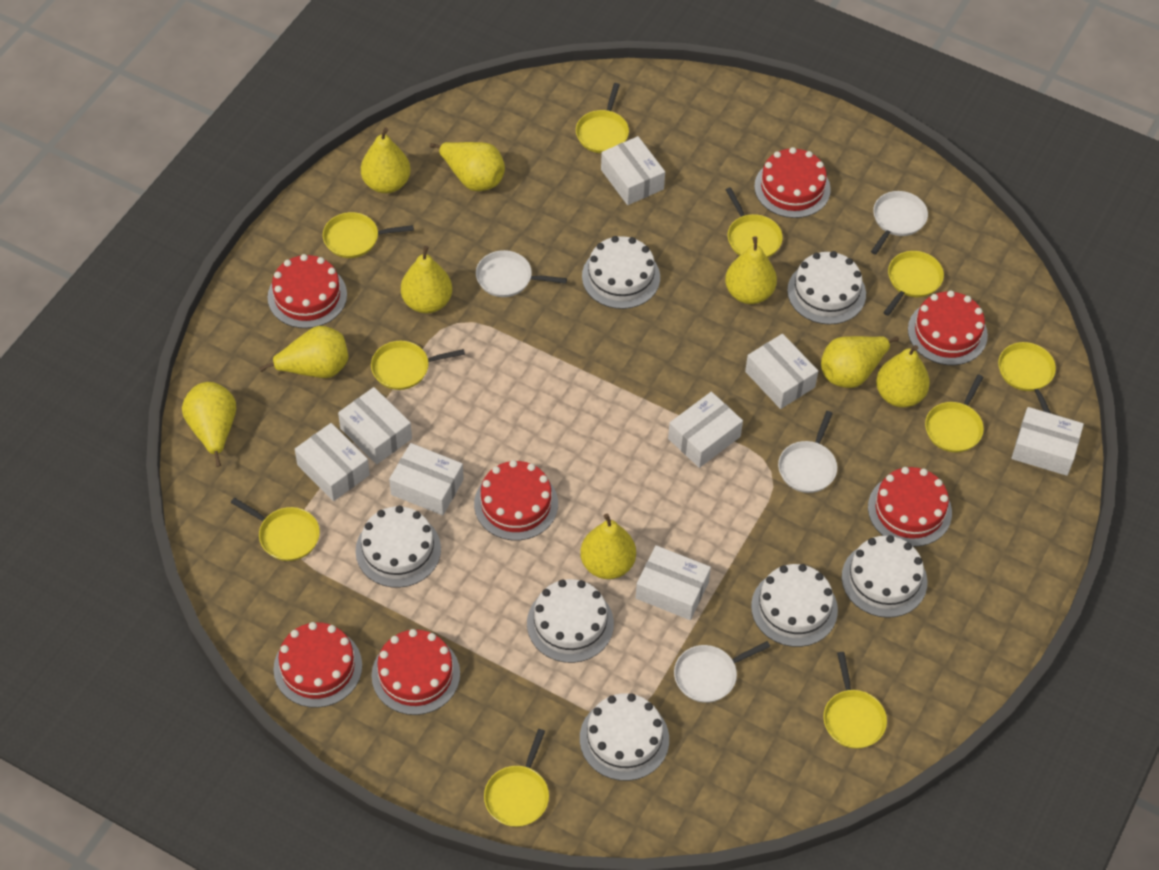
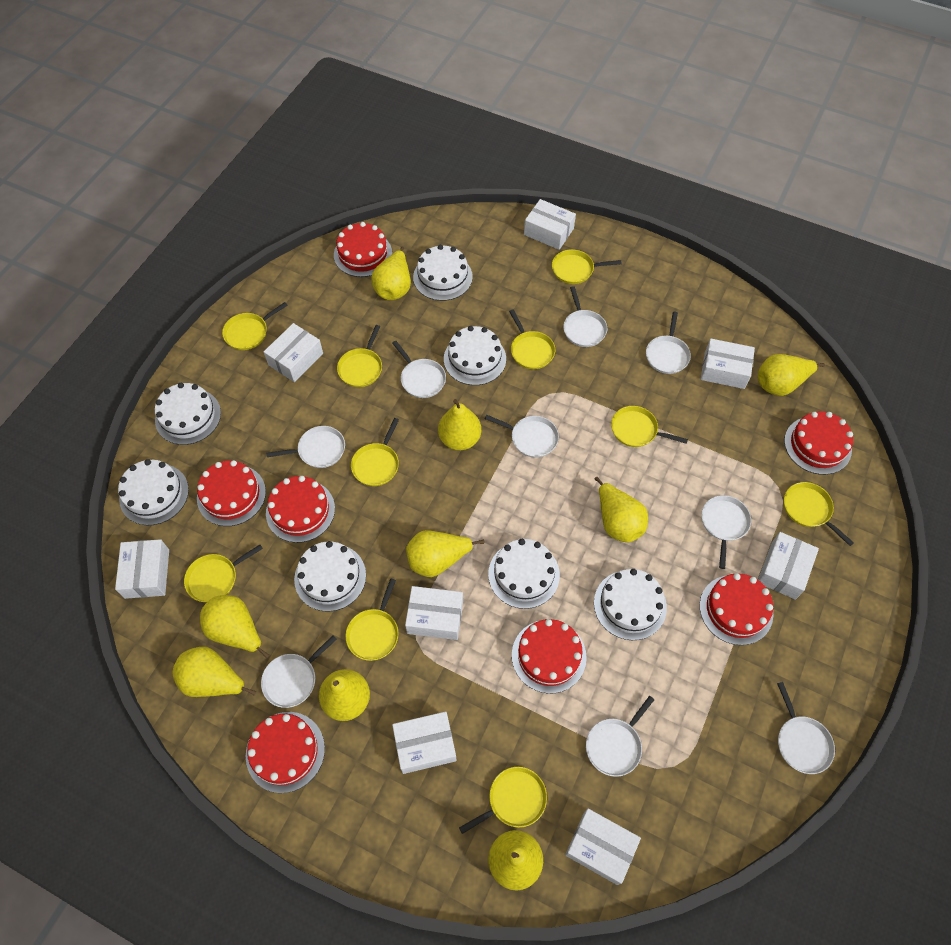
white pan: 4 -> 9

